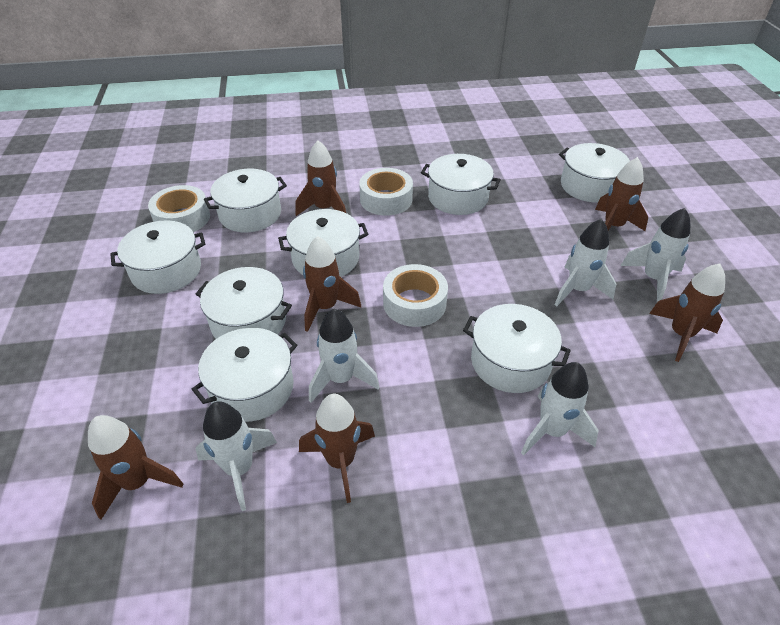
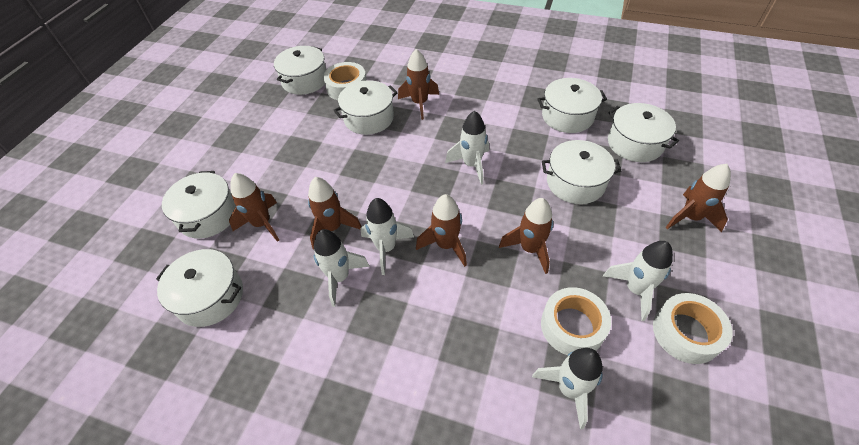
white pot: 8 -> 7

